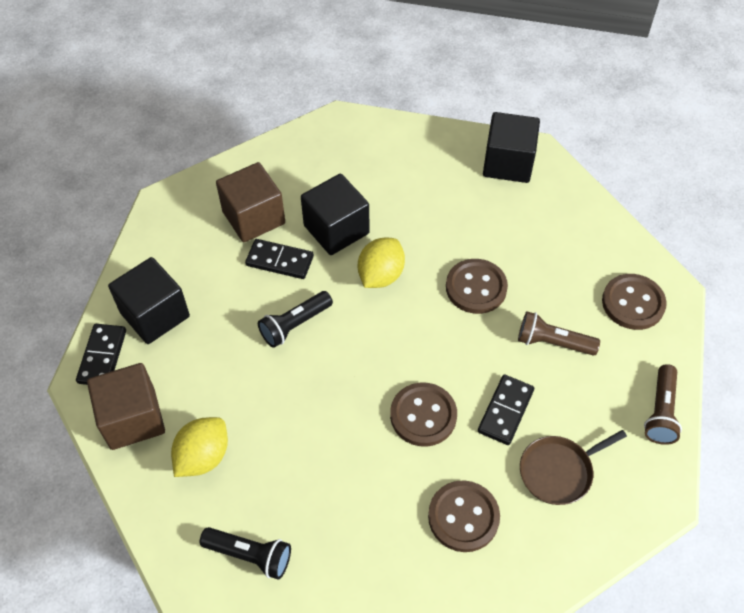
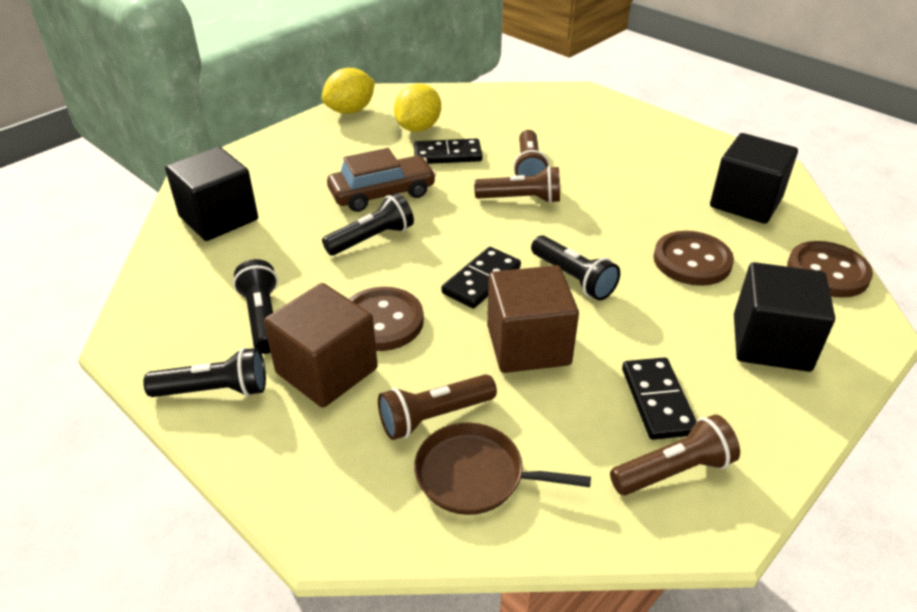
black flashlight: 2 -> 4
brown button: 4 -> 3
brown car: 0 -> 1
brown flashlight: 2 -> 4

